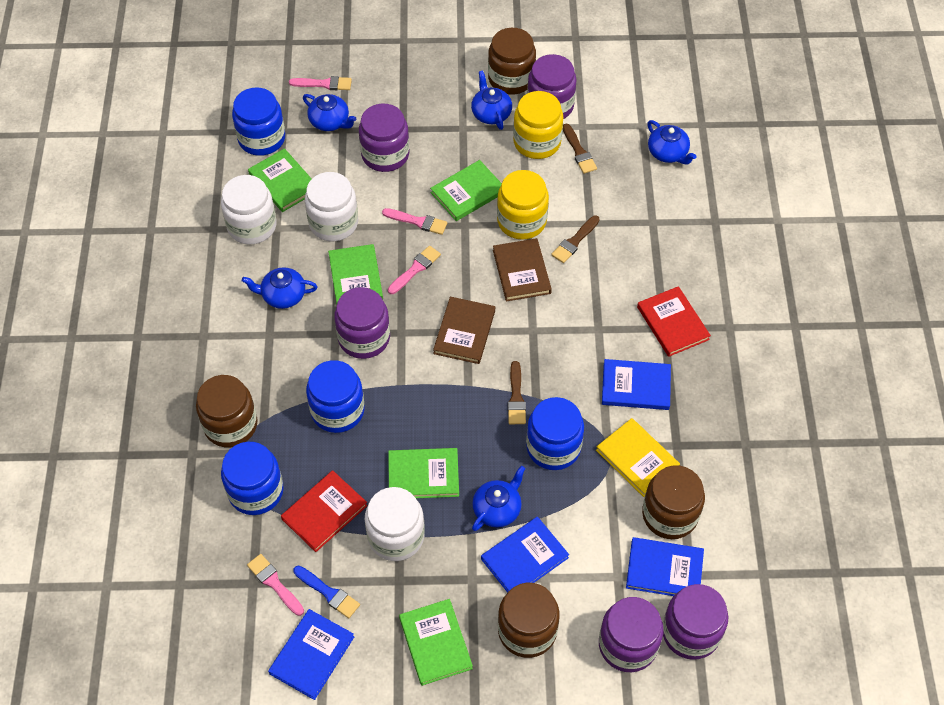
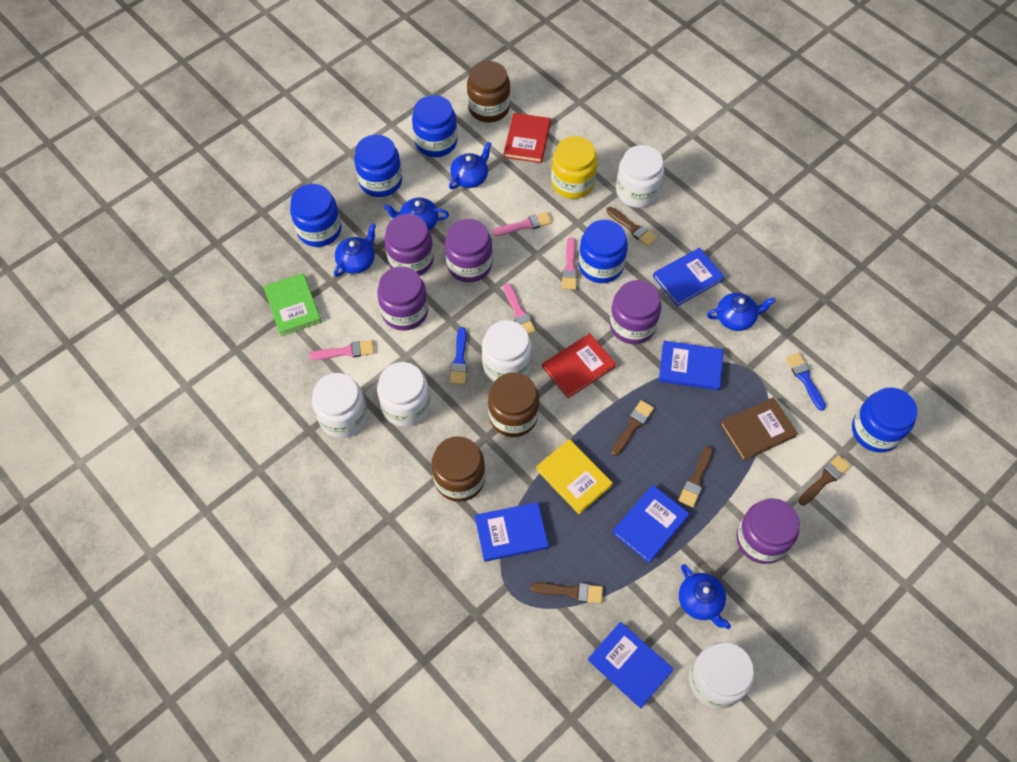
blue book: 4 -> 5
blue brush: 1 -> 2
blue jar: 4 -> 5
brown book: 2 -> 1
brown brush: 3 -> 5
brown jar: 4 -> 3
green book: 5 -> 1
white jar: 3 -> 5
yellow jar: 2 -> 1

